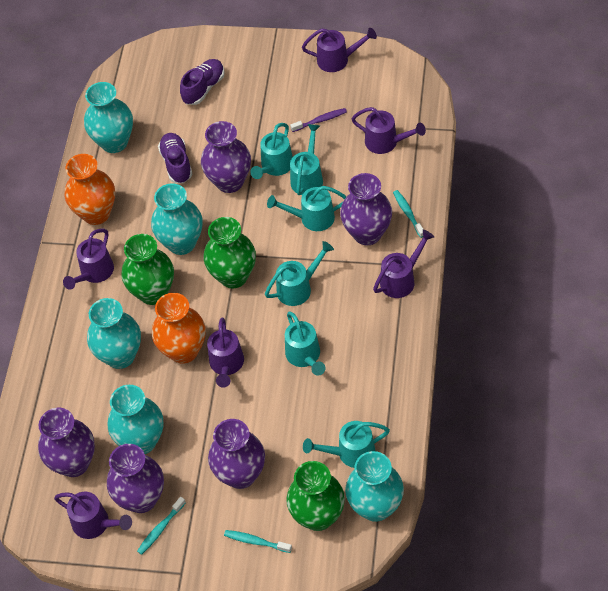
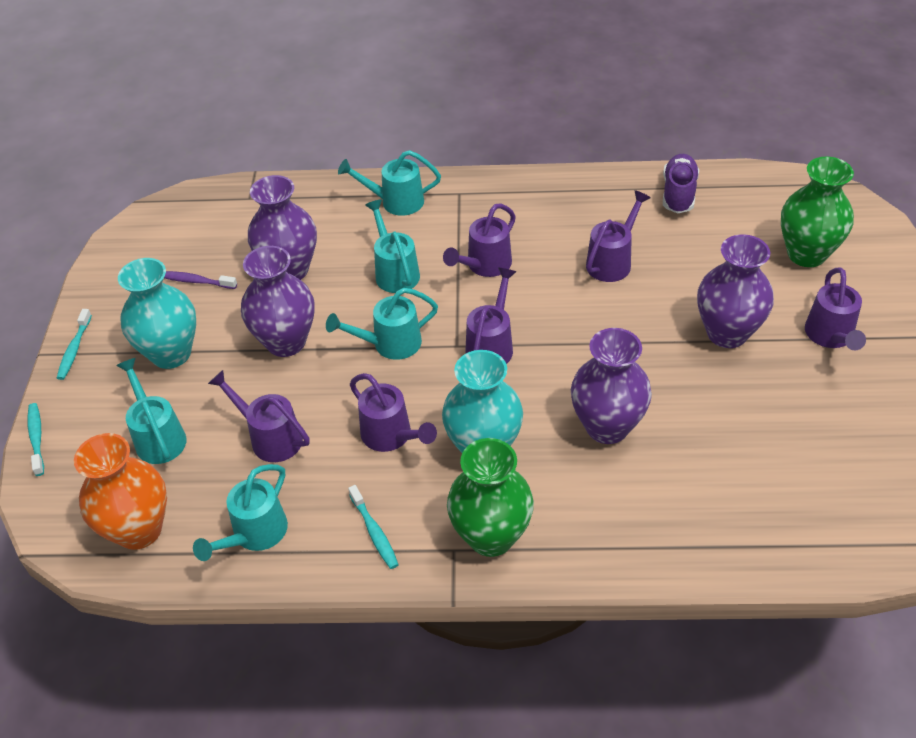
green vase: 3 -> 2
orange vase: 2 -> 1
purple shoe: 2 -> 1
purple vase: 5 -> 4
turquoise vase: 5 -> 2
turquoise watering can: 6 -> 5

